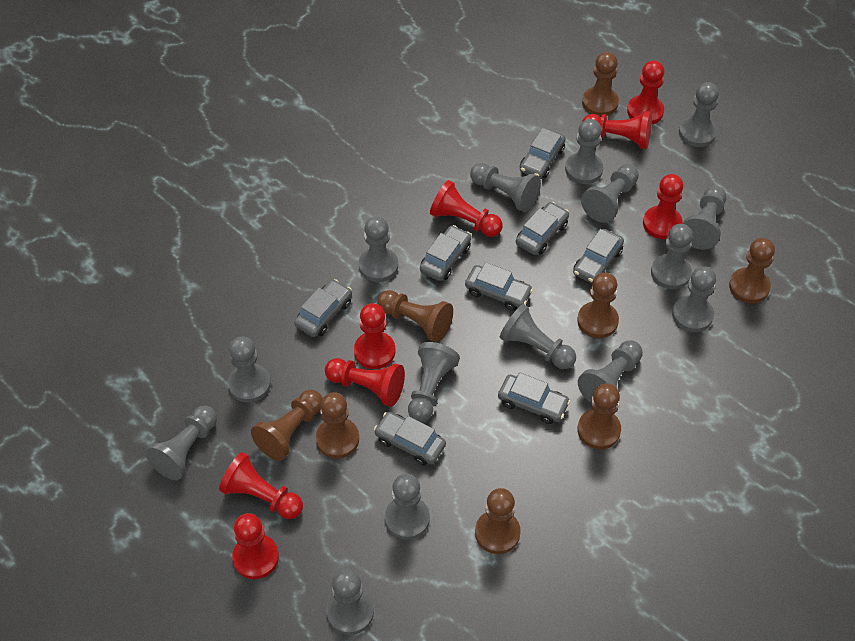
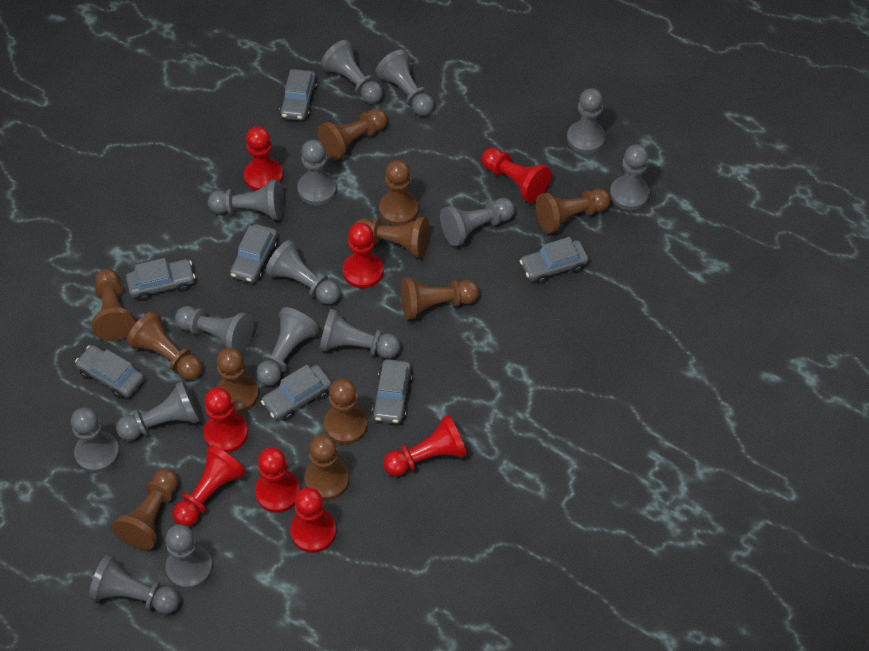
brown pawn: 8 -> 11
grey car: 8 -> 7

